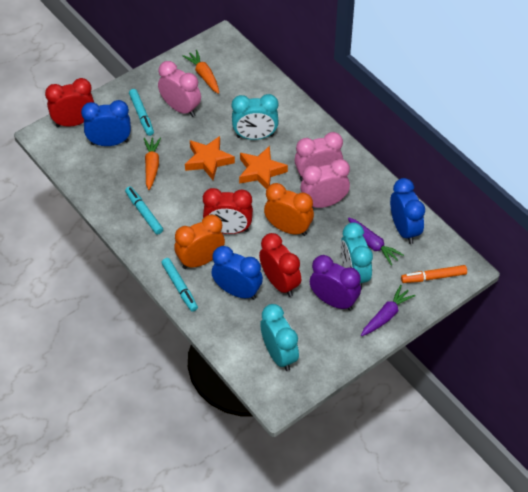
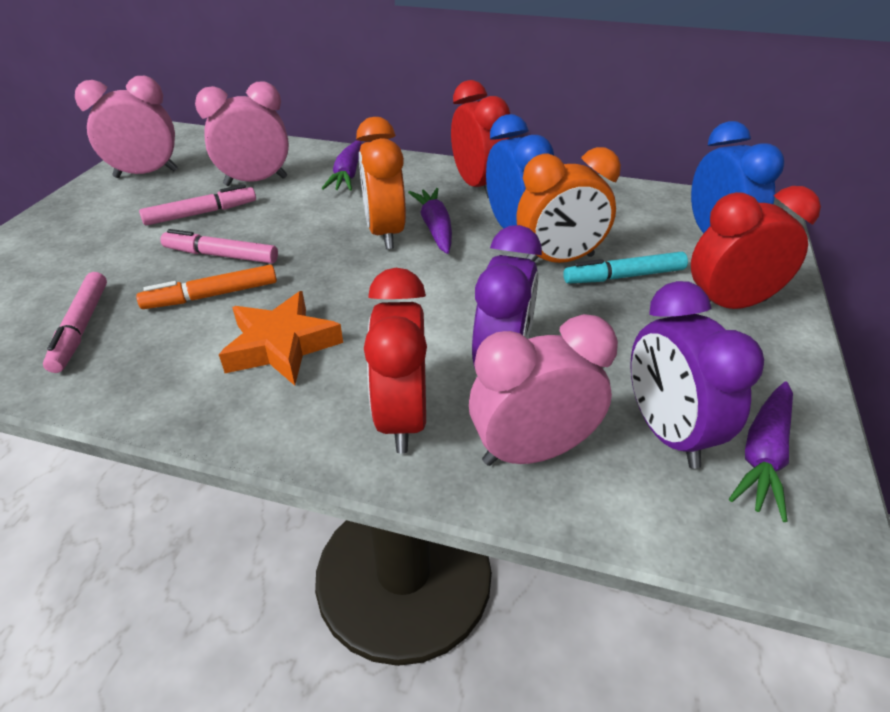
blue clock: 3 -> 2
orange carrot: 2 -> 0
orange star: 2 -> 1
pink marker: 0 -> 3
purple carrot: 2 -> 3
purple clock: 1 -> 2
turquoise clock: 3 -> 0
turquoise marker: 3 -> 1

